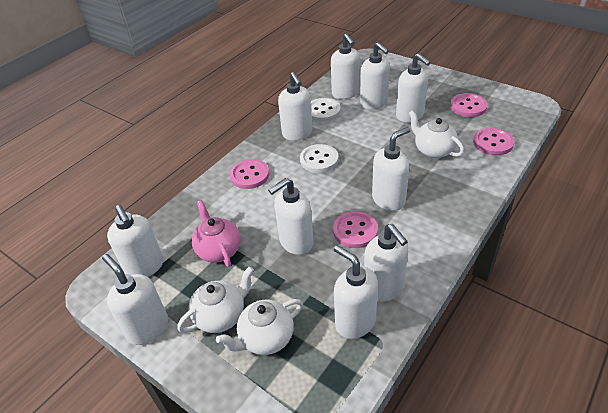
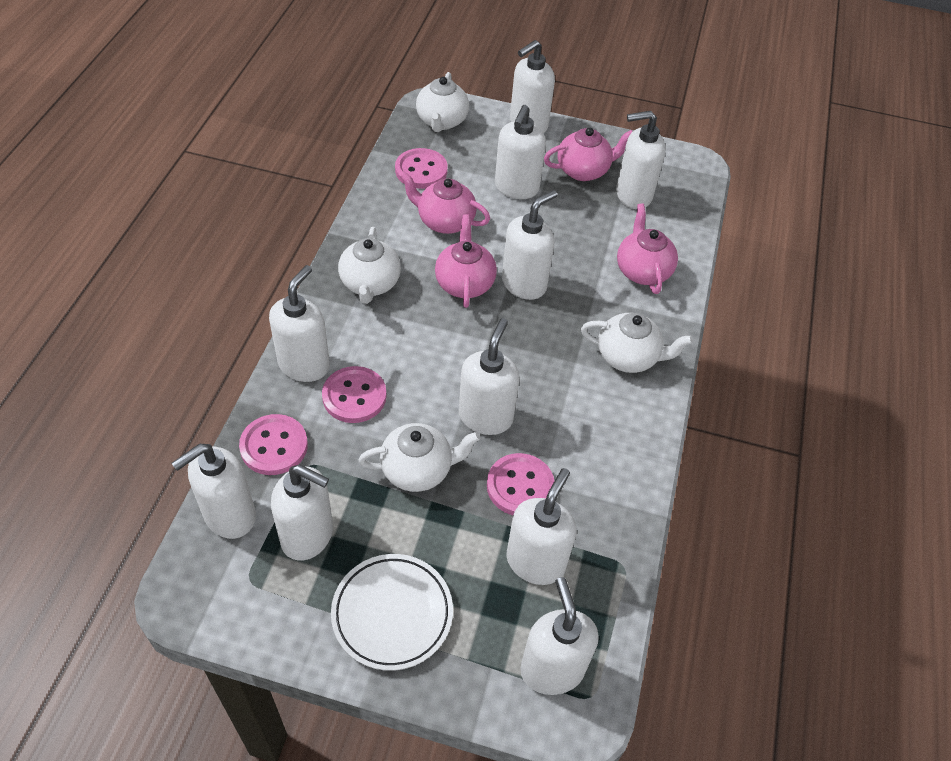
pink teapot: 1 -> 4
white button: 2 -> 0
white plate: 0 -> 1
white teapot: 3 -> 4

